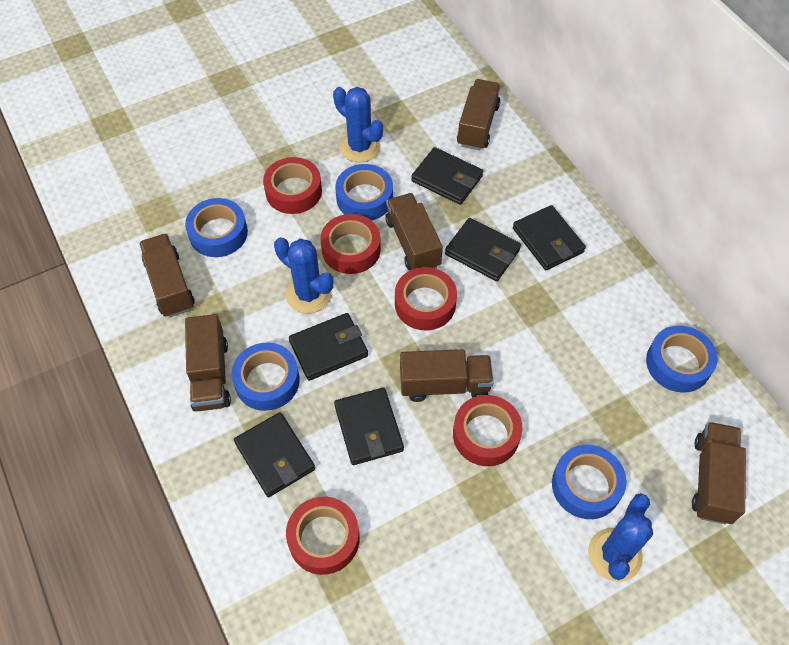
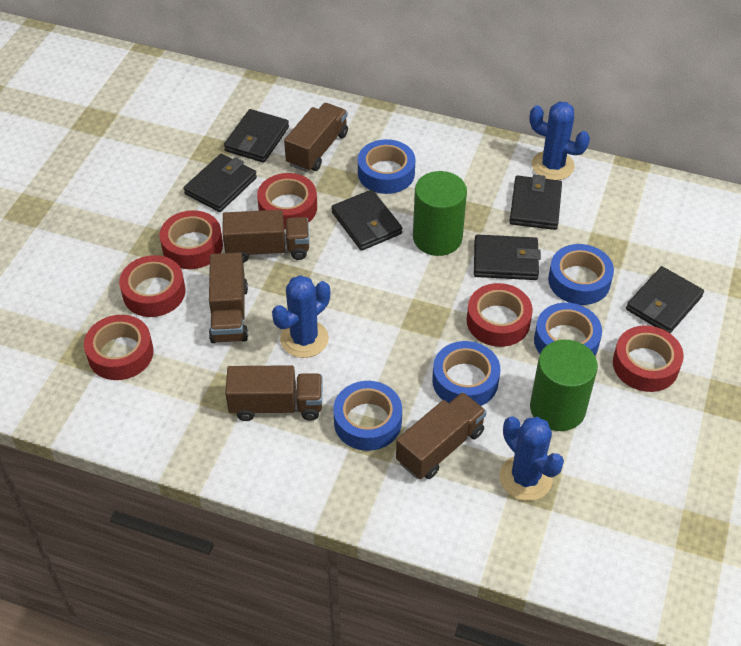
brown truck: 6 -> 5
green cylinder: 0 -> 2
red tape: 5 -> 6

